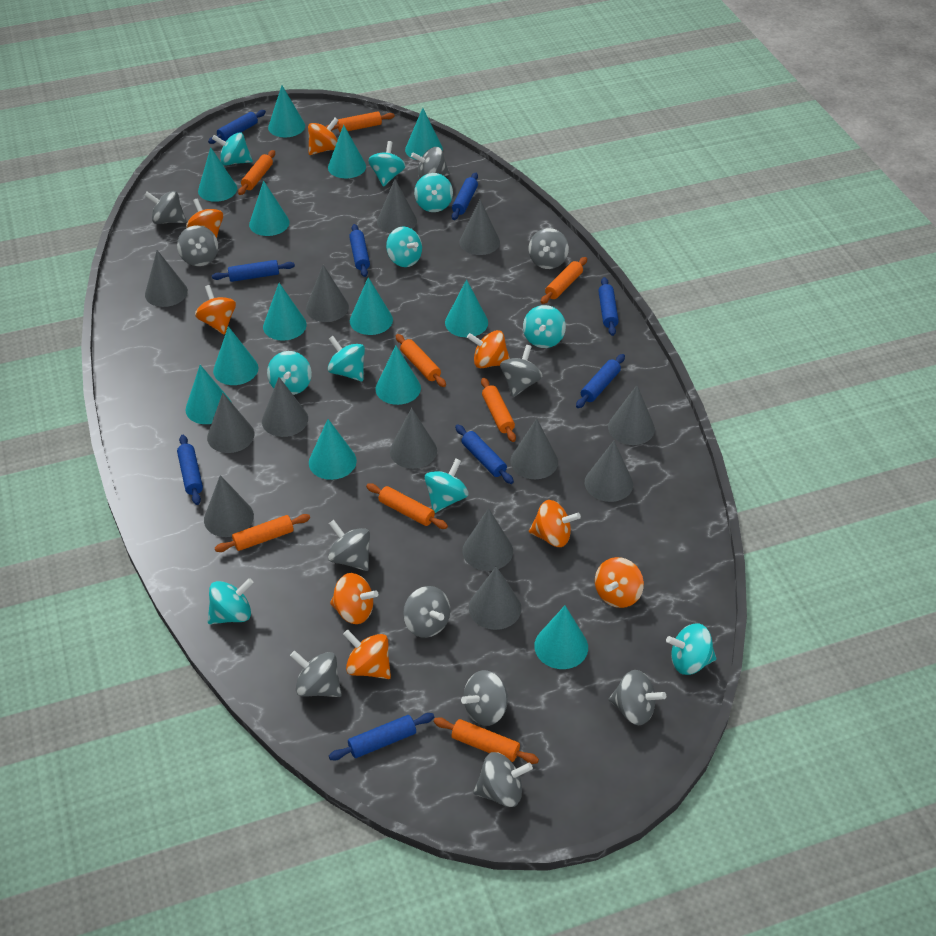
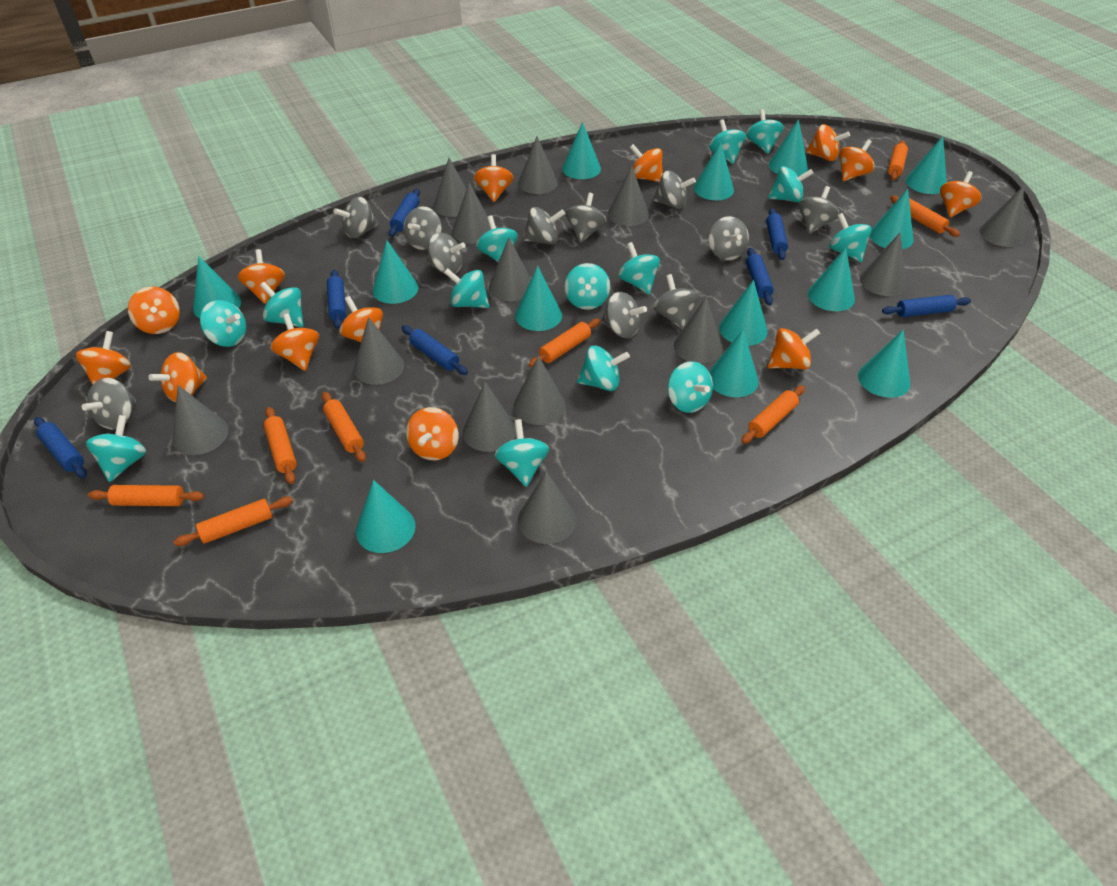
blue rolling pin: 9 -> 7
orange spinning top: 8 -> 13
turquoise spinning top: 10 -> 14

